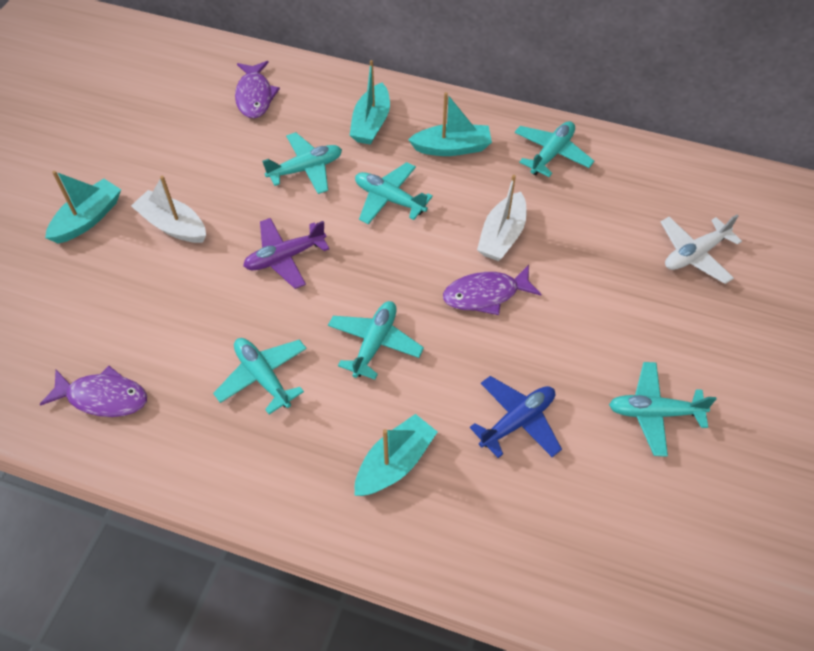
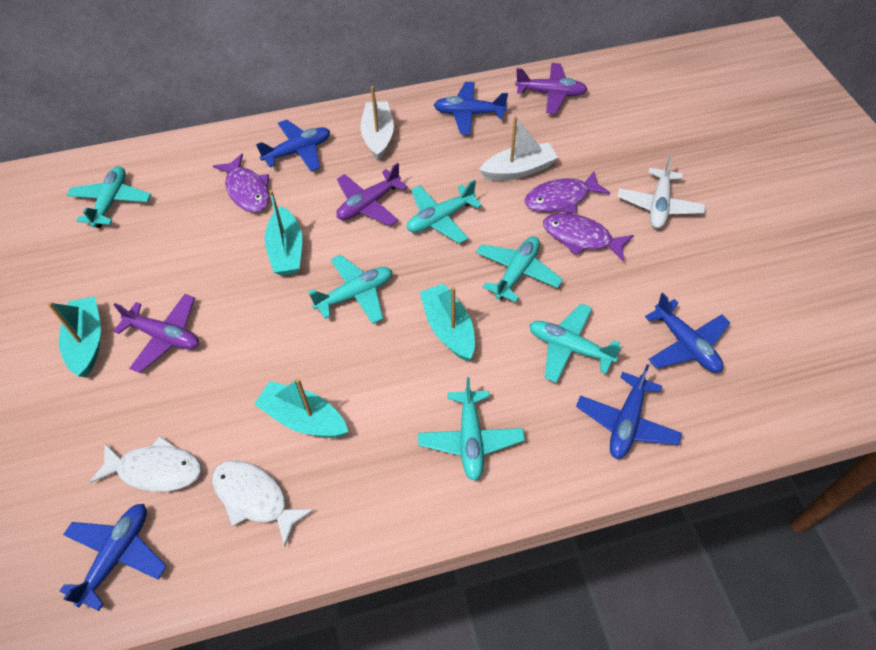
blue plane: 1 -> 5
purple plane: 1 -> 3
white fish: 0 -> 2

